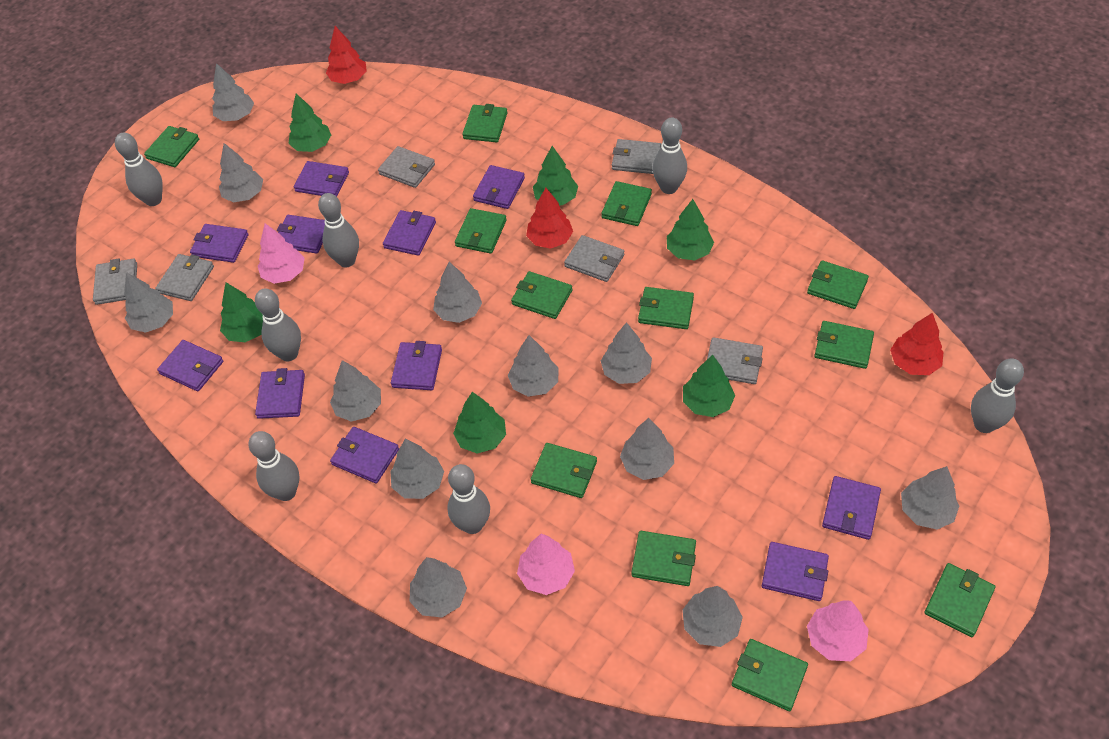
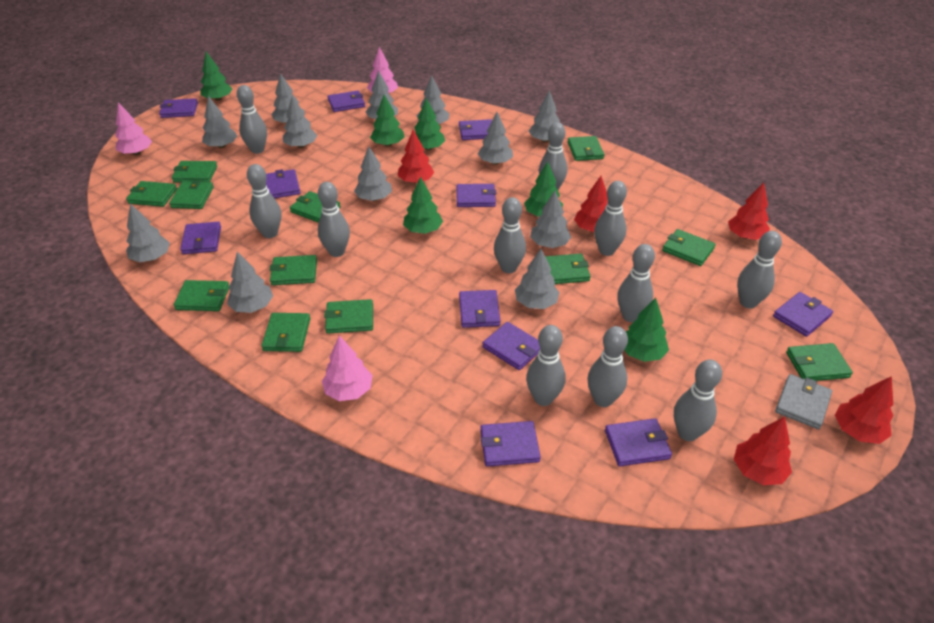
grey bowling pin: 7 -> 11
grey wallet: 6 -> 1
red tree: 3 -> 5

